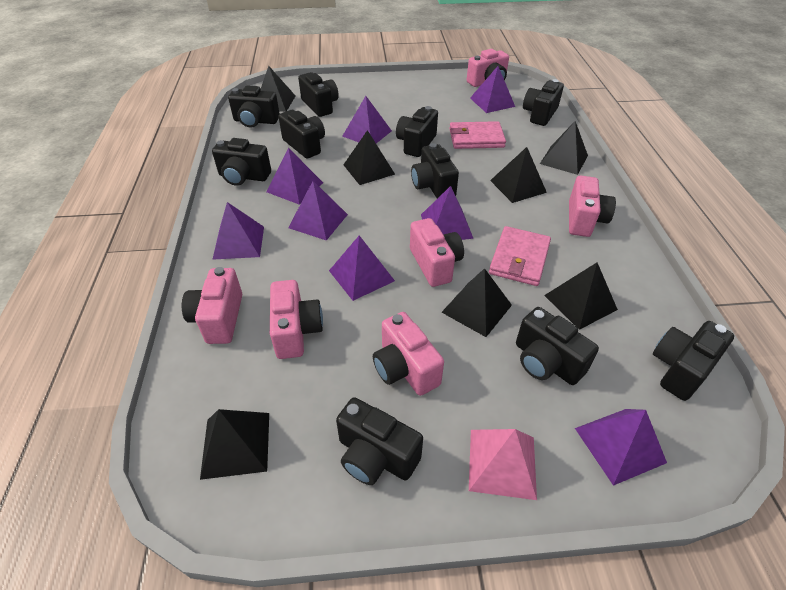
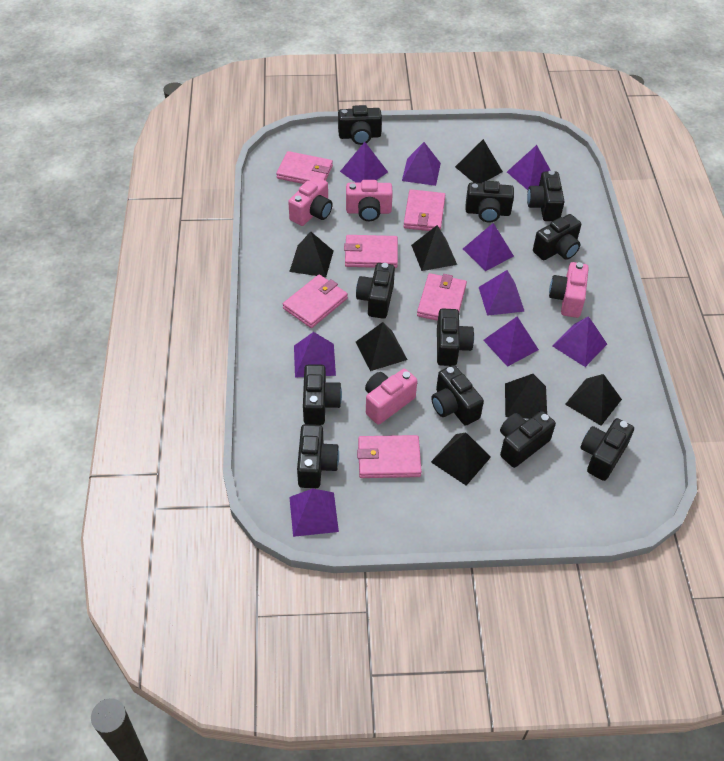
black camera: 10 -> 11
pink camera: 6 -> 4
pink pyramid: 1 -> 0
pink wallet: 2 -> 6
purple pyramid: 8 -> 9

